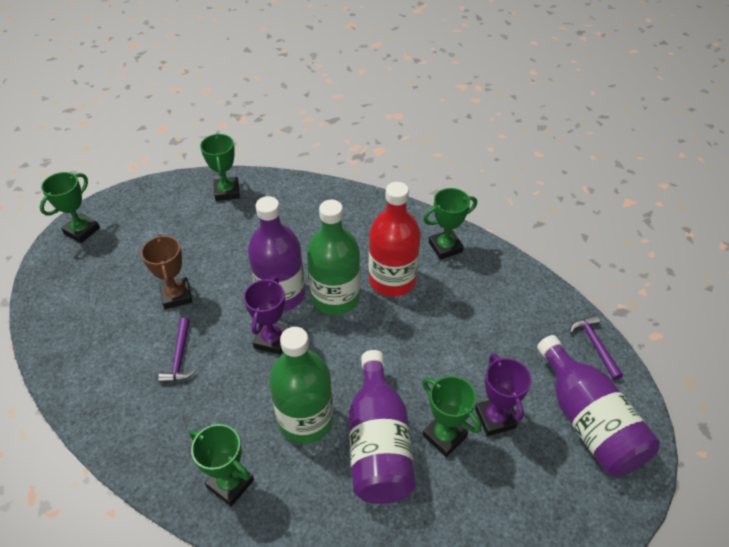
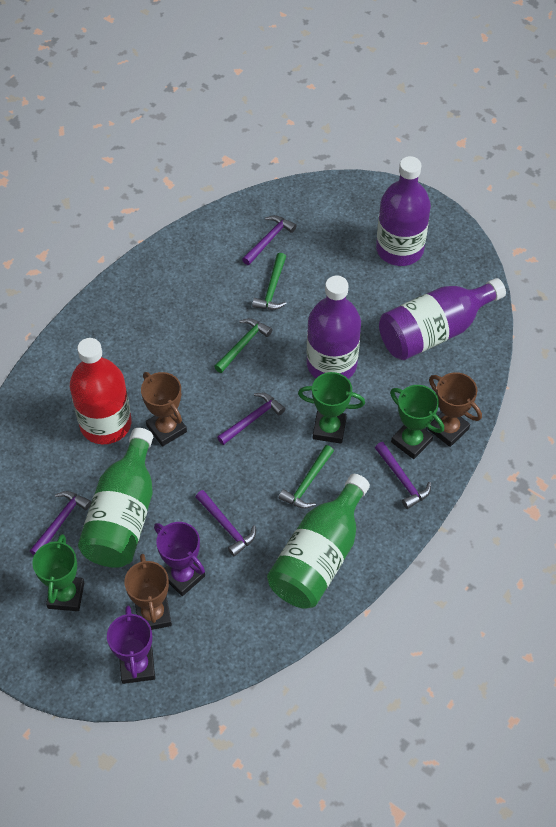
brown trophy: 1 -> 3
green hammer: 0 -> 3
green trophy: 5 -> 3
purple hammer: 2 -> 5

